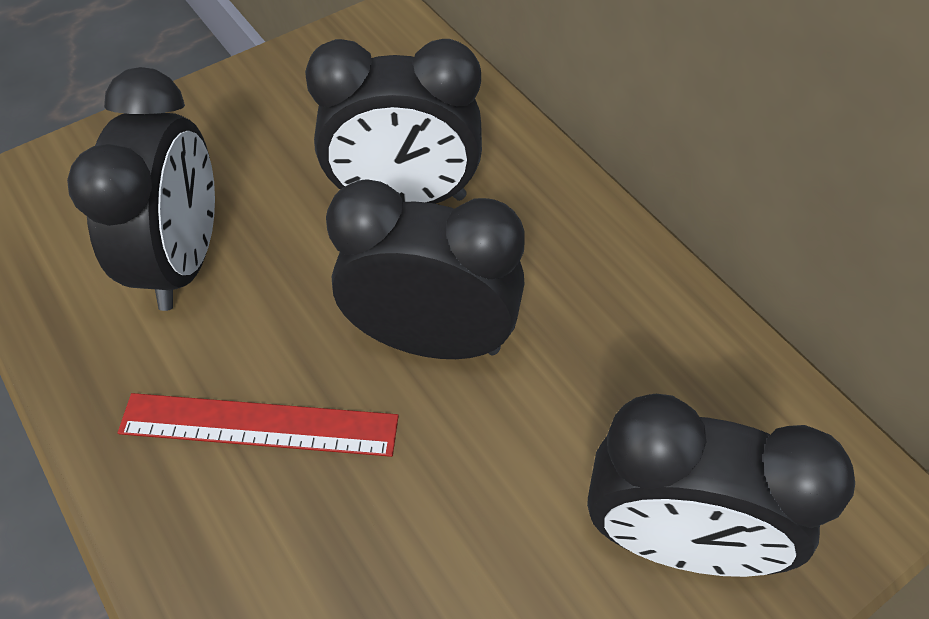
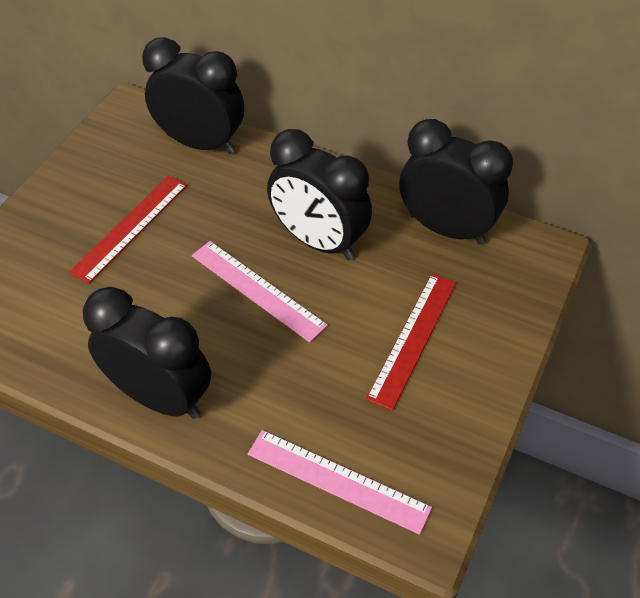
pink ruler: 0 -> 2
red ruler: 1 -> 2

